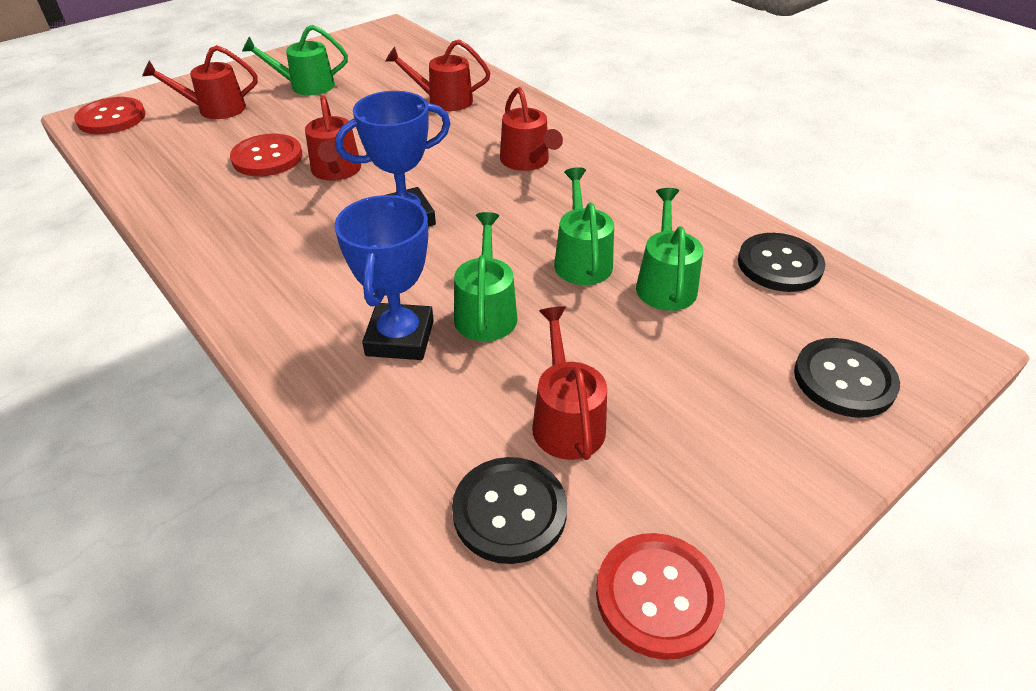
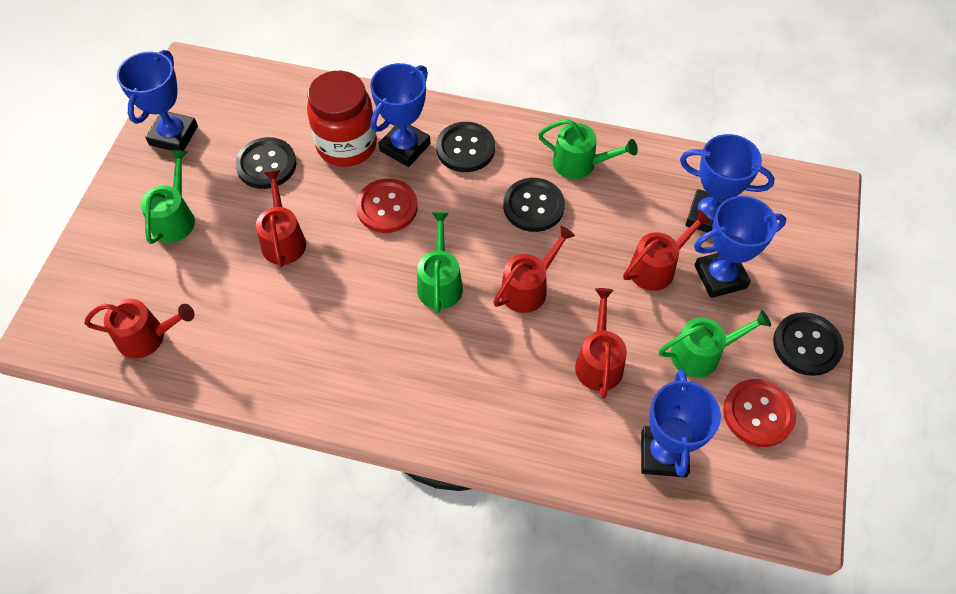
black button: 3 -> 4
blue trophy: 2 -> 5
red button: 3 -> 2
red jar: 0 -> 1

